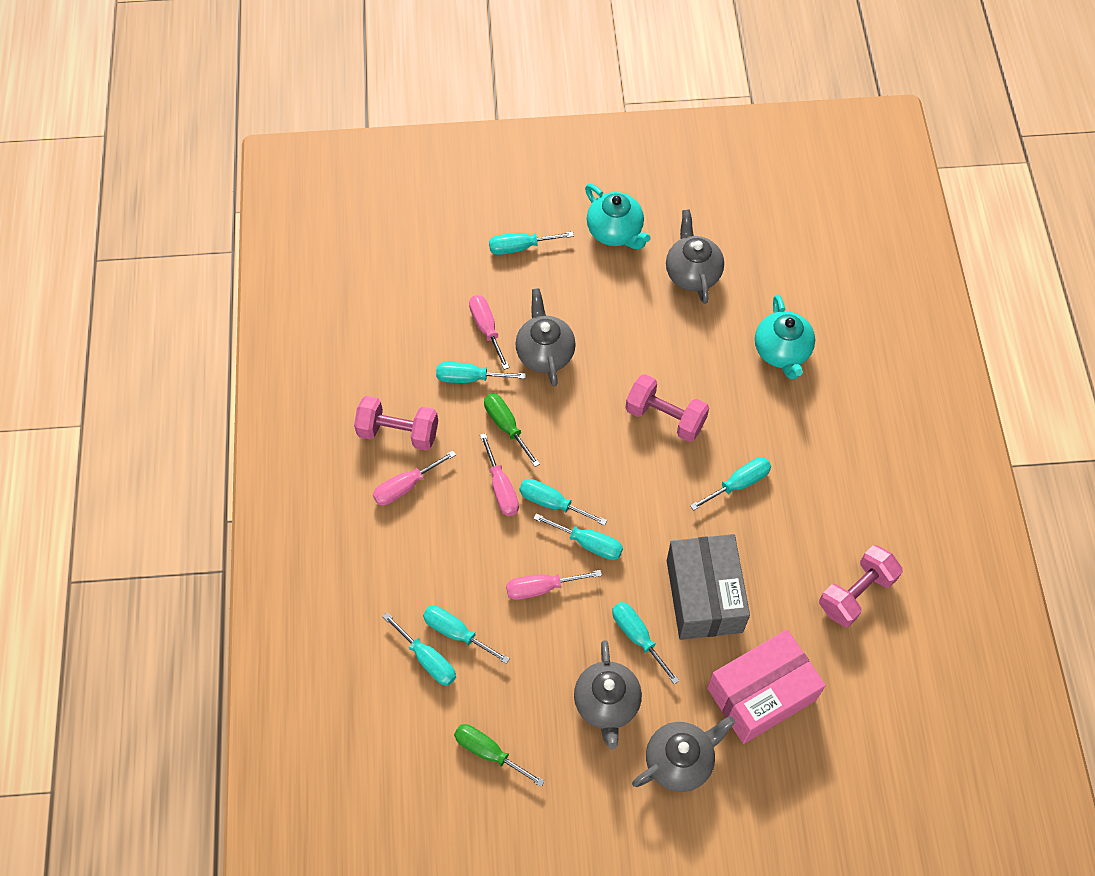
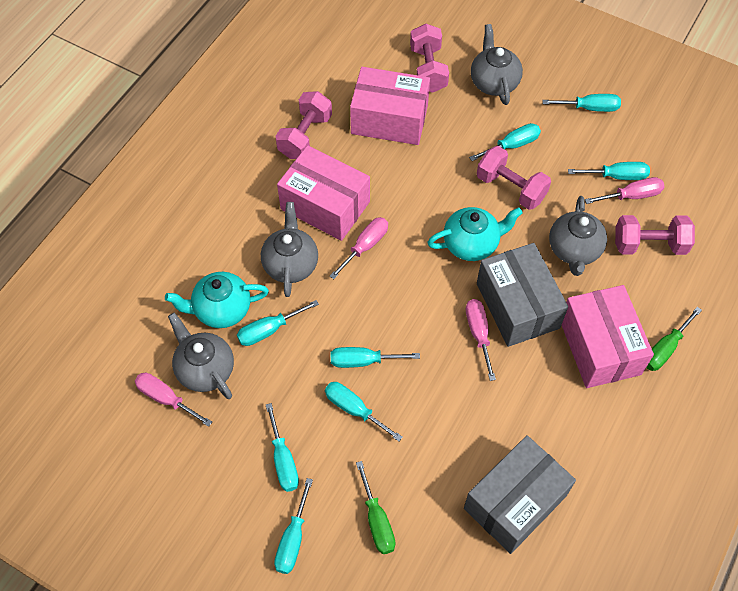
grey box: 1 -> 2
pink box: 1 -> 3
pink dumbbell: 3 -> 4

